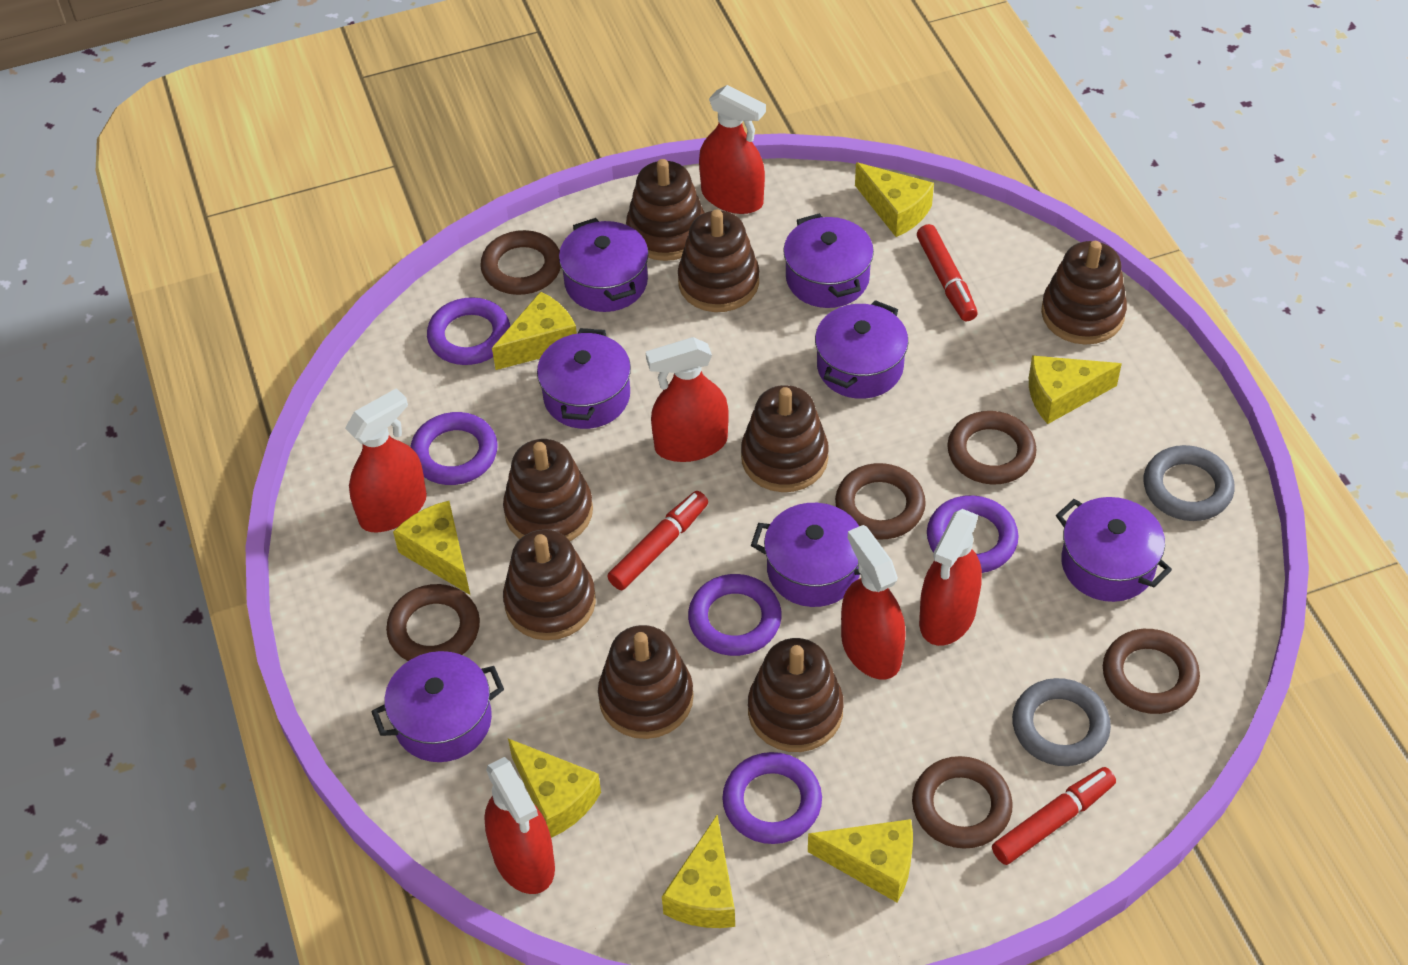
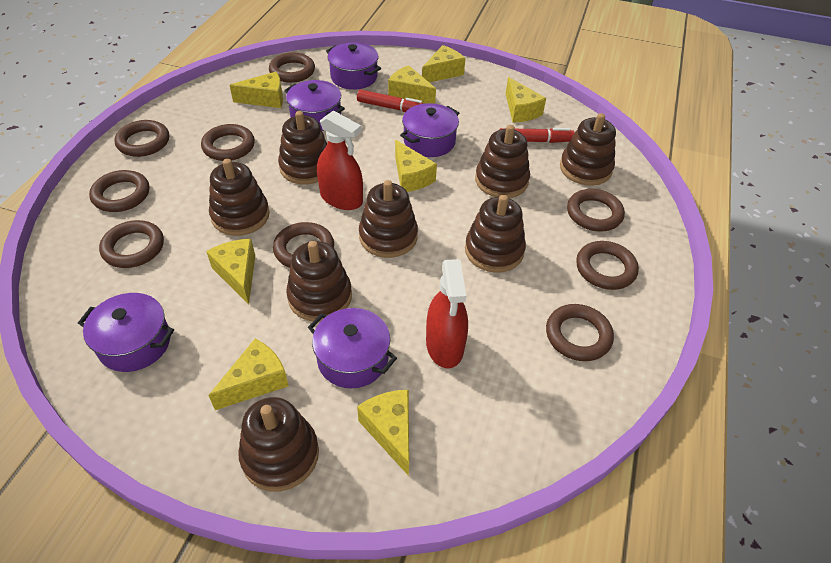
brown ring: 6 -> 9
grey ring: 2 -> 0
purple pot: 7 -> 5
purple ring: 5 -> 0
red marker: 3 -> 2
red spray bottle: 6 -> 2
yellow cheese: 7 -> 8

